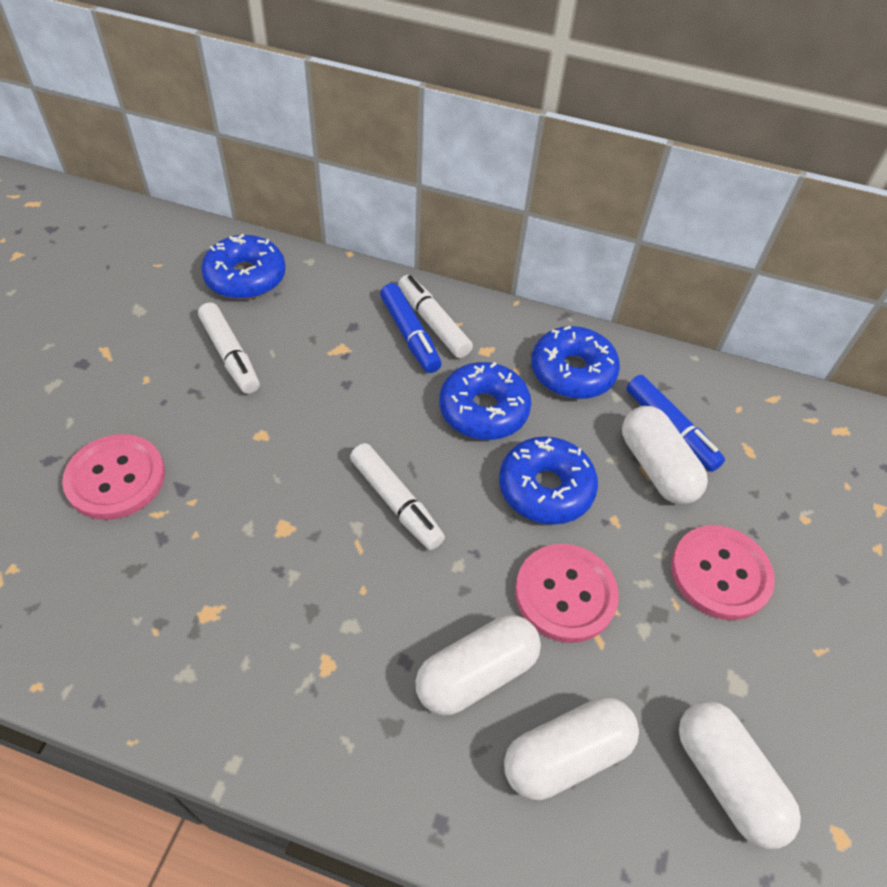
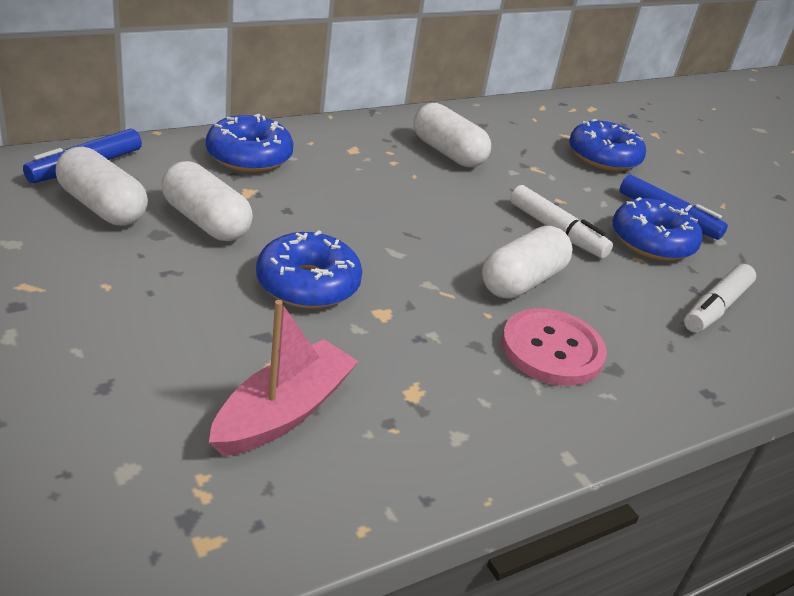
pink boat: 0 -> 1
pink button: 3 -> 1
white marker: 3 -> 2

